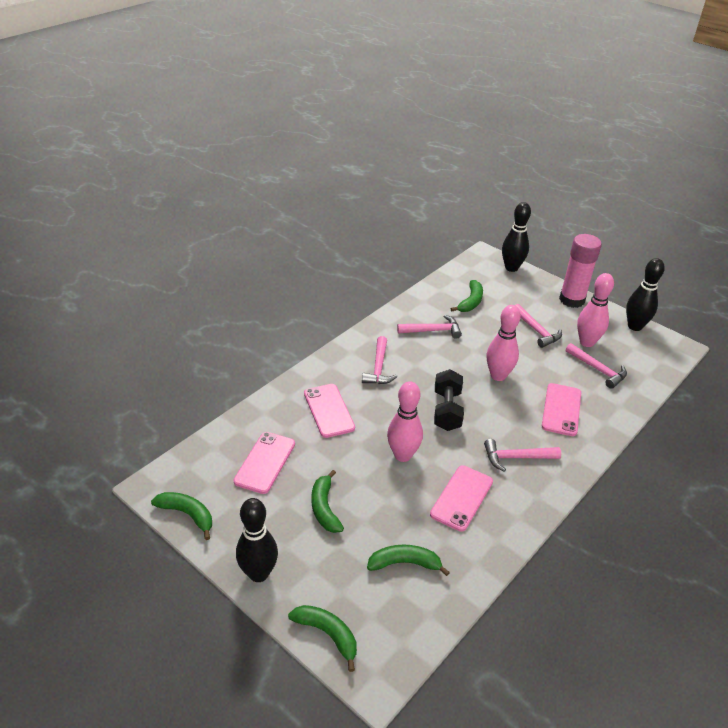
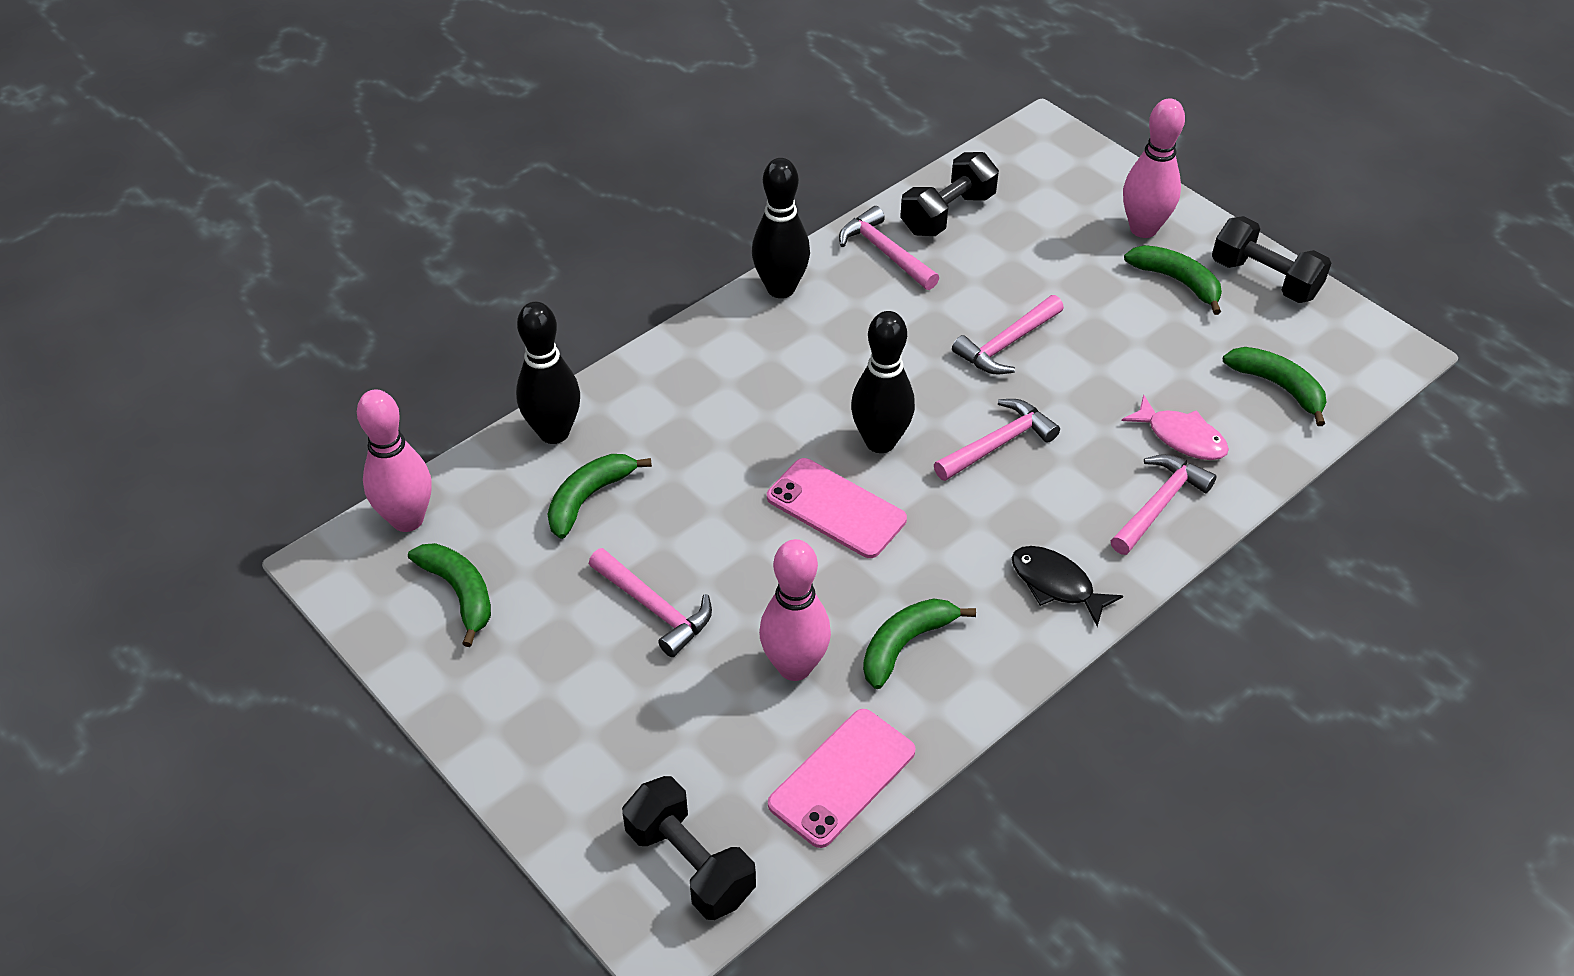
black dumbbell: 1 -> 3
black fish: 0 -> 1
pink fish: 0 -> 1
pink glue stick: 1 -> 0
pink phone: 4 -> 2

